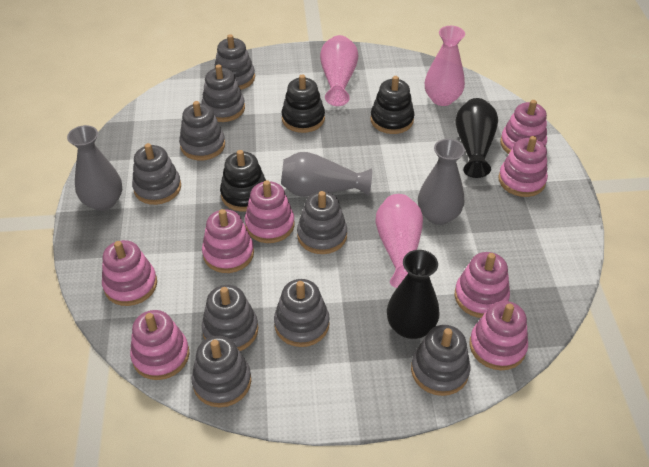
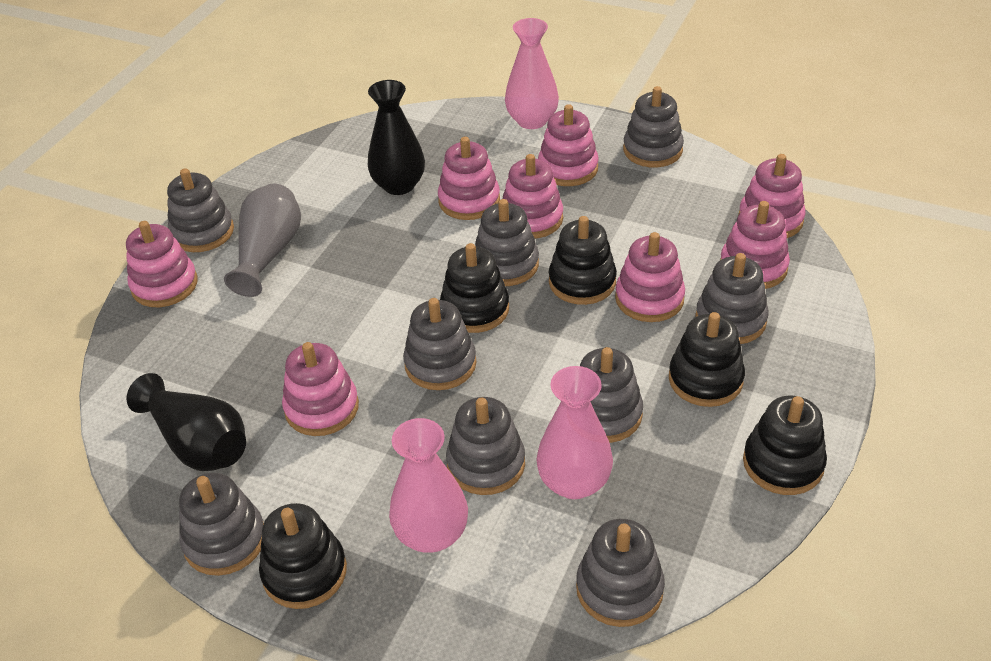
black stacking toy: 3 -> 5
grey vase: 3 -> 1

